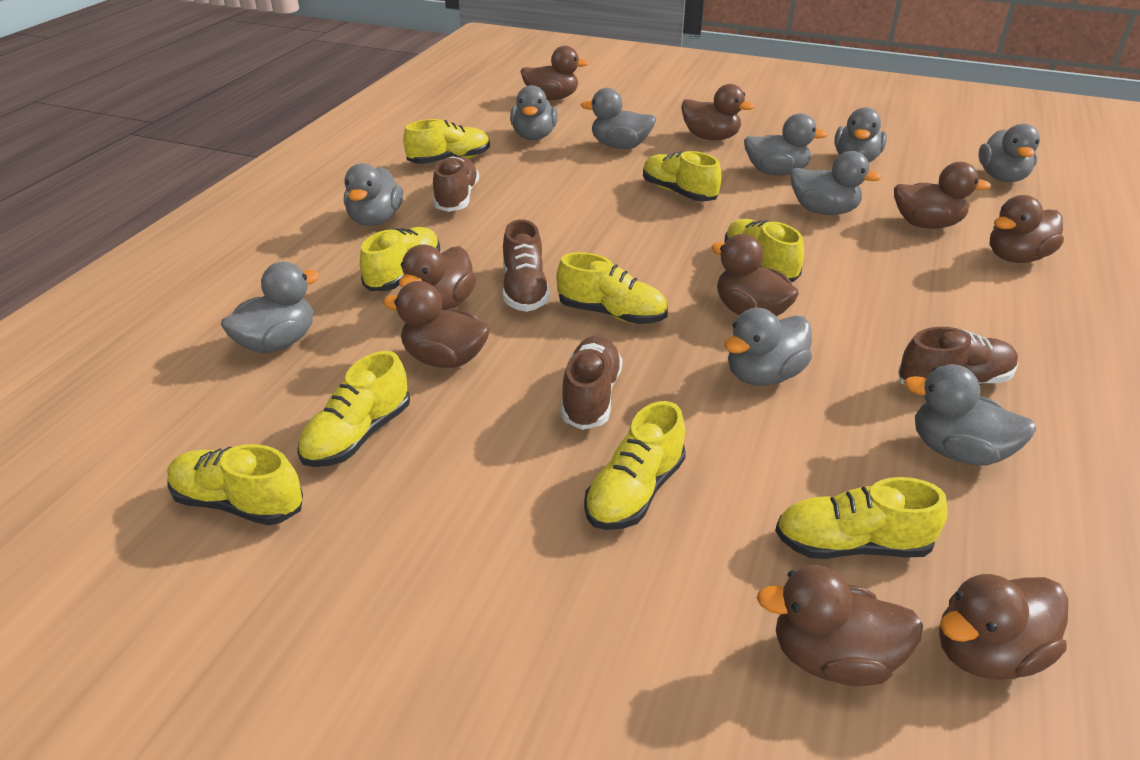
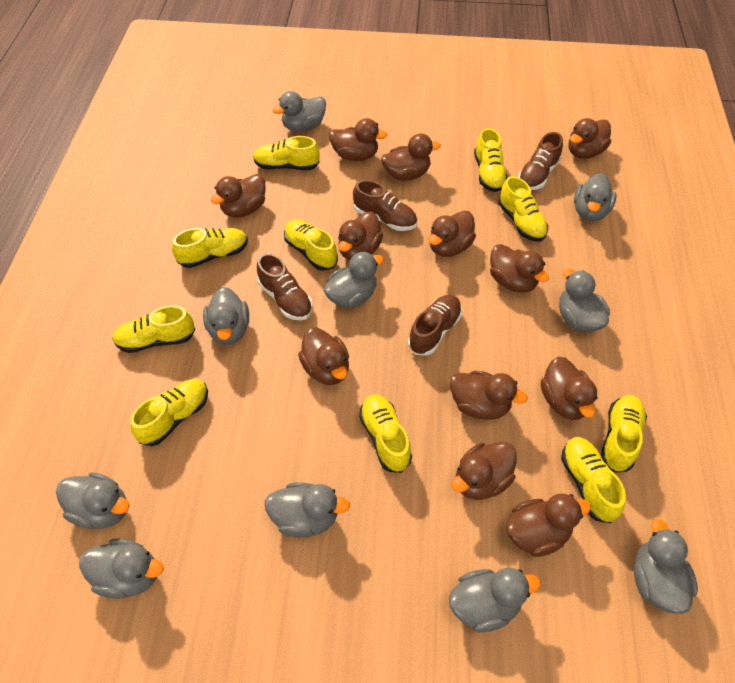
brown duck: 9 -> 12
yellow shoe: 9 -> 10

